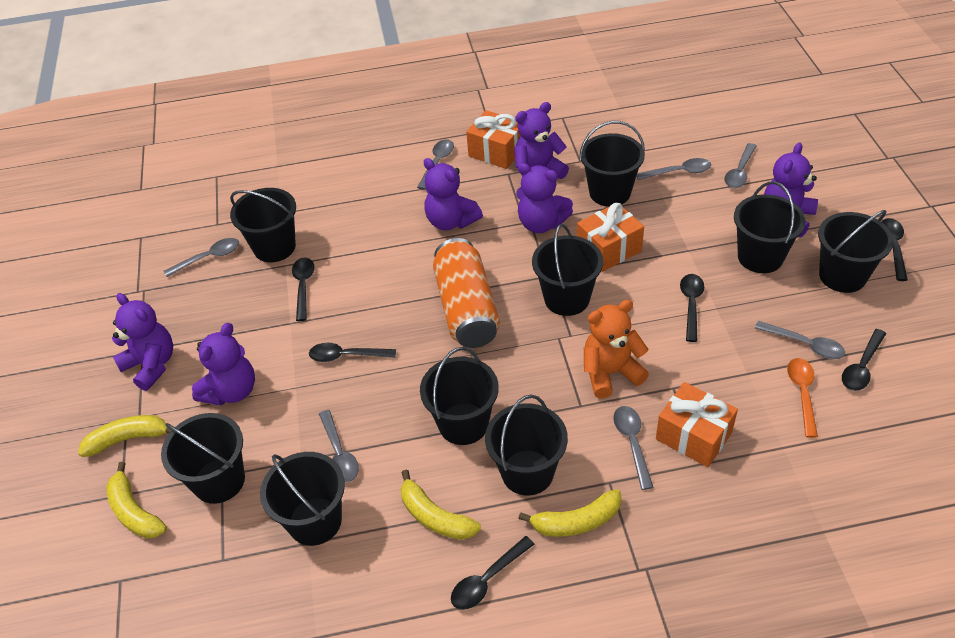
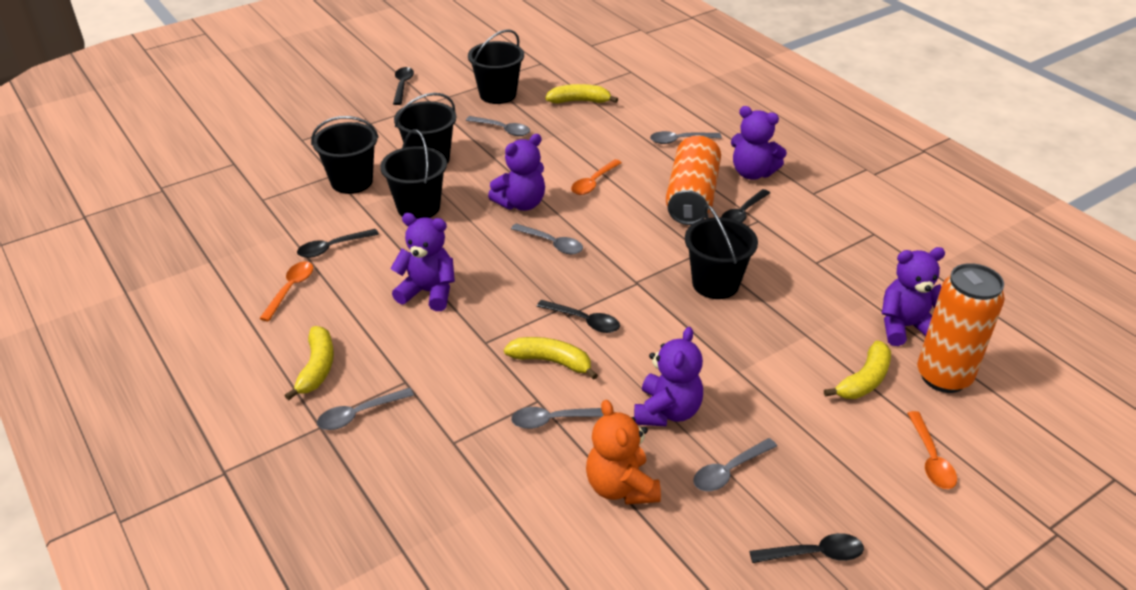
black bucket: 9 -> 5
black spoon: 6 -> 5
grey spoon: 7 -> 6
orange can: 1 -> 2
orange gift: 3 -> 0
orange spoon: 1 -> 3
purple teddy bear: 6 -> 5

